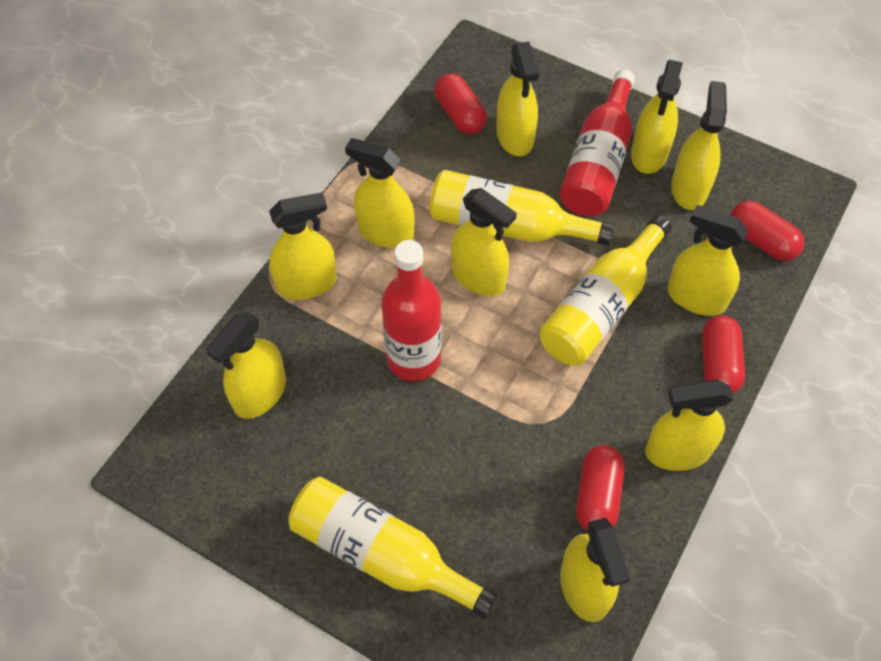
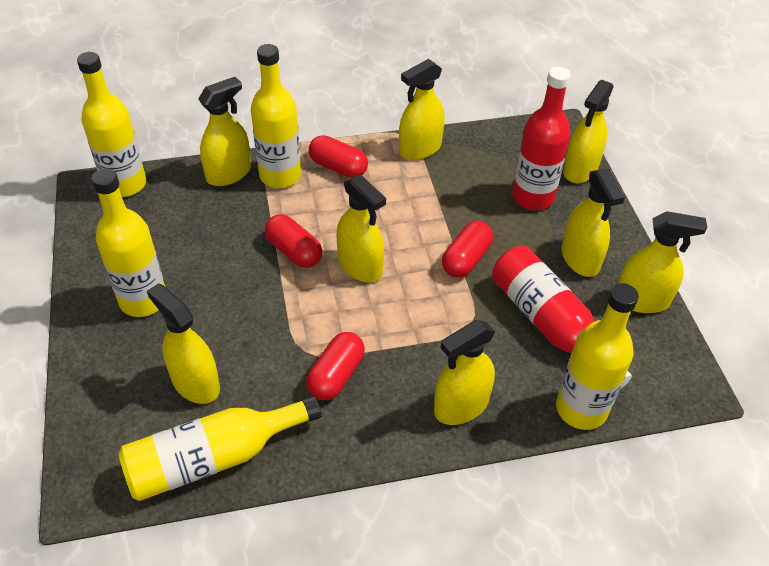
yellow bottle: 3 -> 5
yellow spray bottle: 10 -> 8

